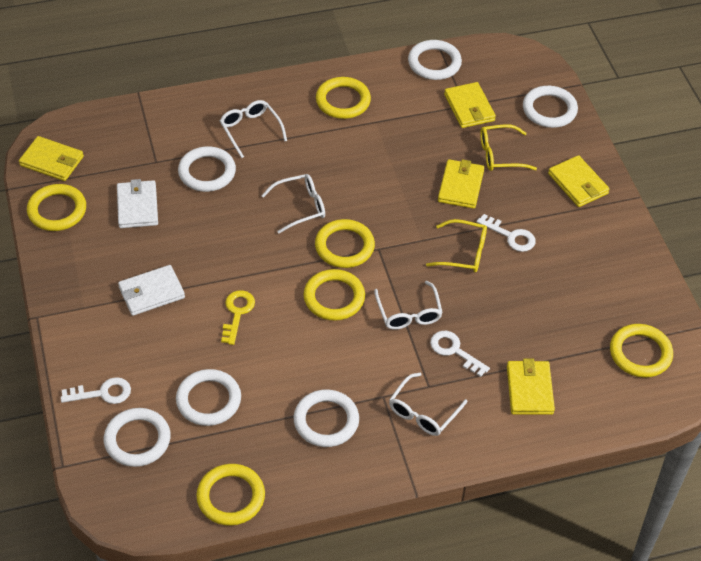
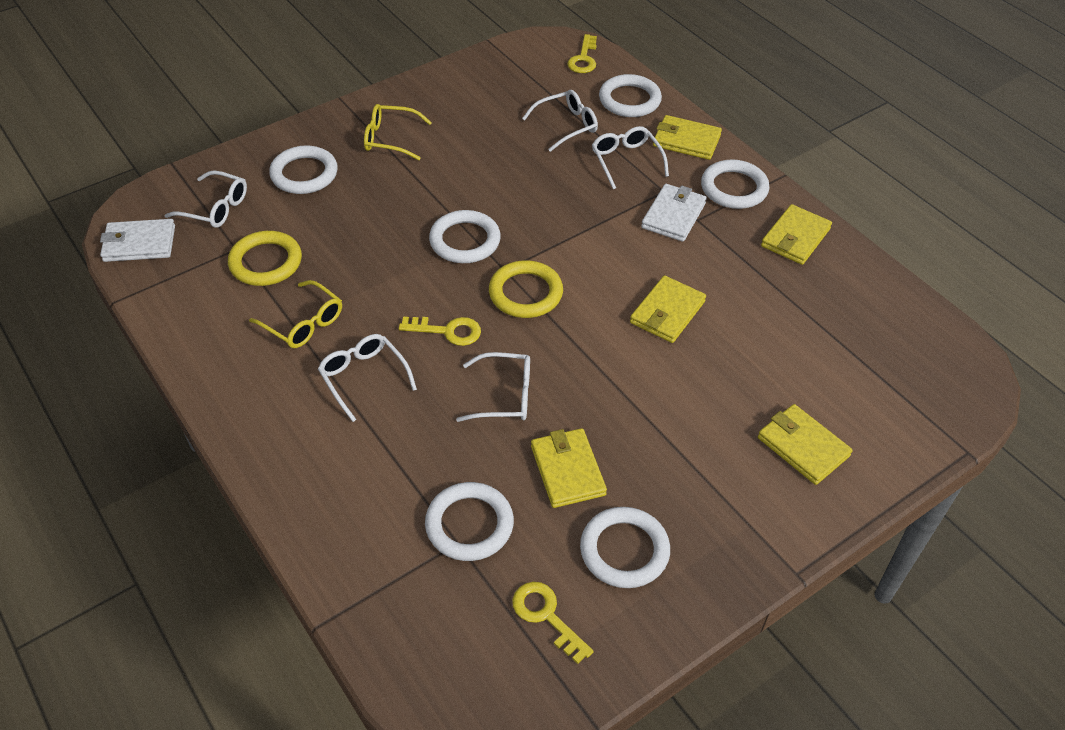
white glasses: 4 -> 5
white key: 3 -> 0
yellow key: 1 -> 3
yellow ring: 6 -> 2

